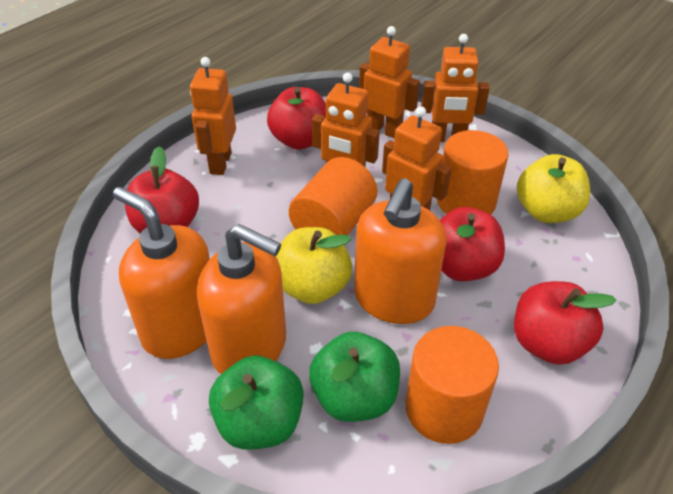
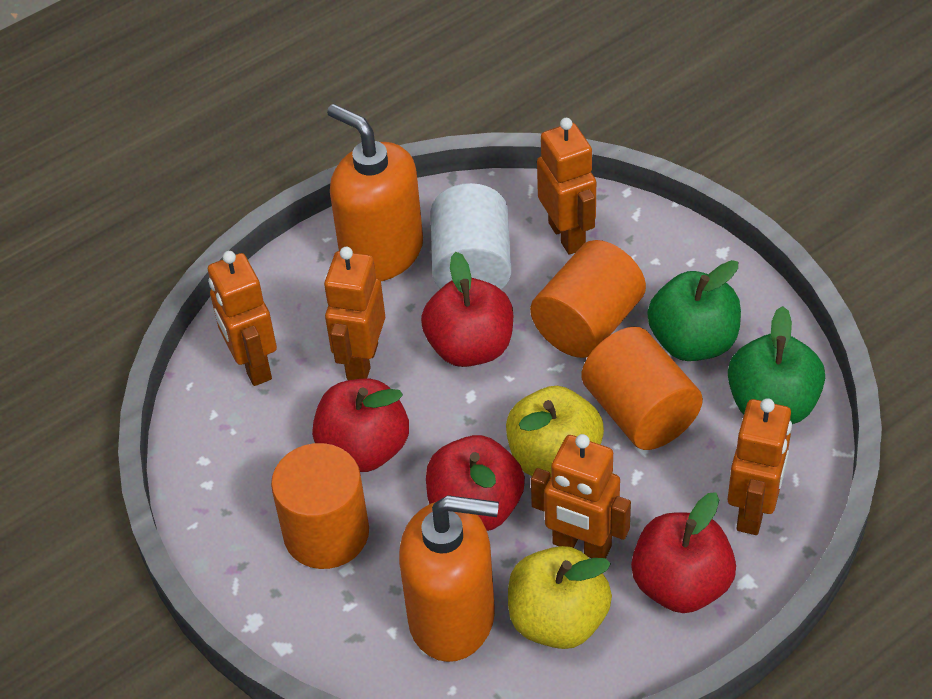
orange soap dispenser: 3 -> 2
white cylinder: 0 -> 1

